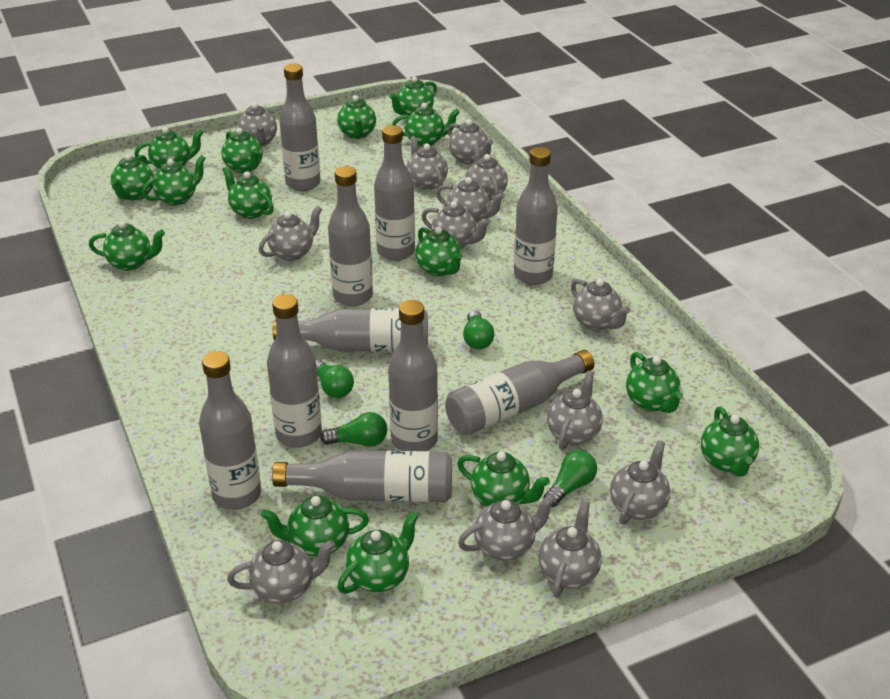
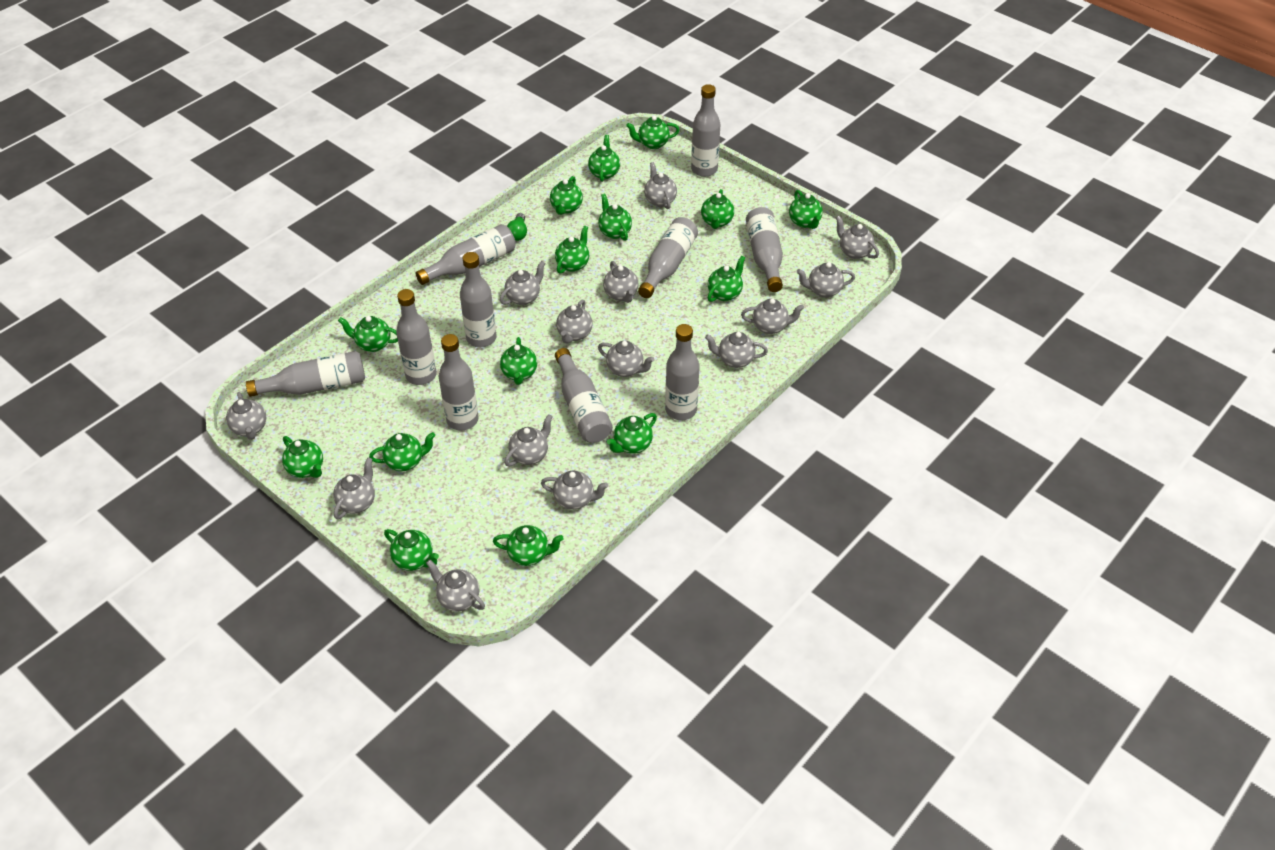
green light bulb: 4 -> 1
grey teapot: 13 -> 14

